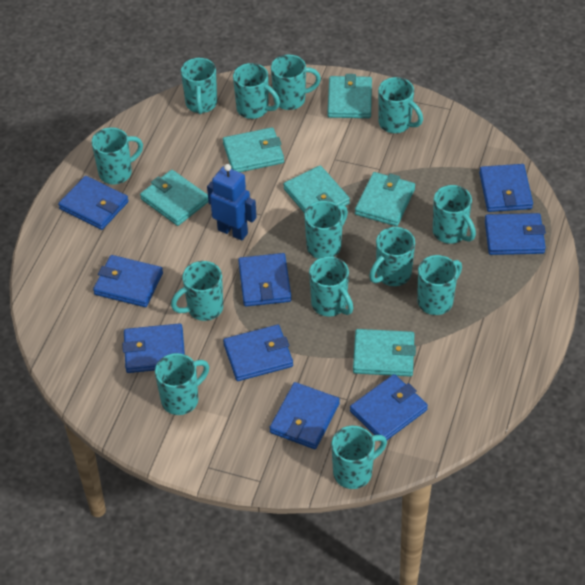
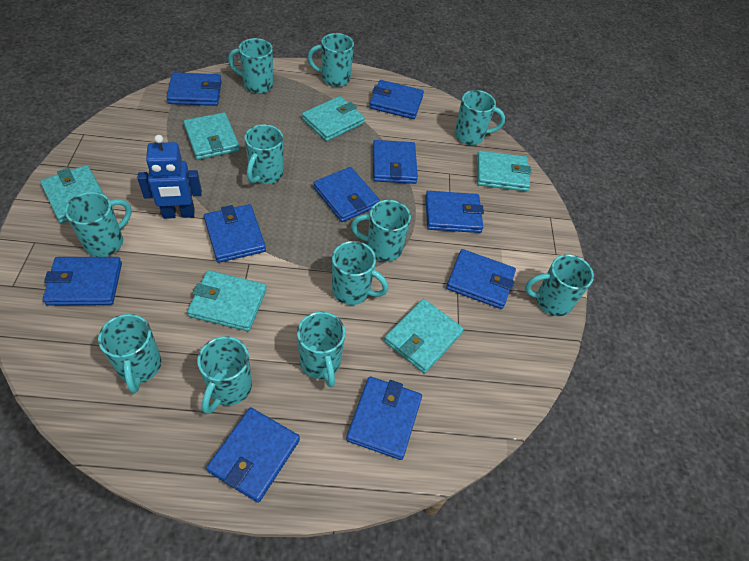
blue wallet: 9 -> 10
turquoise mug: 13 -> 11

